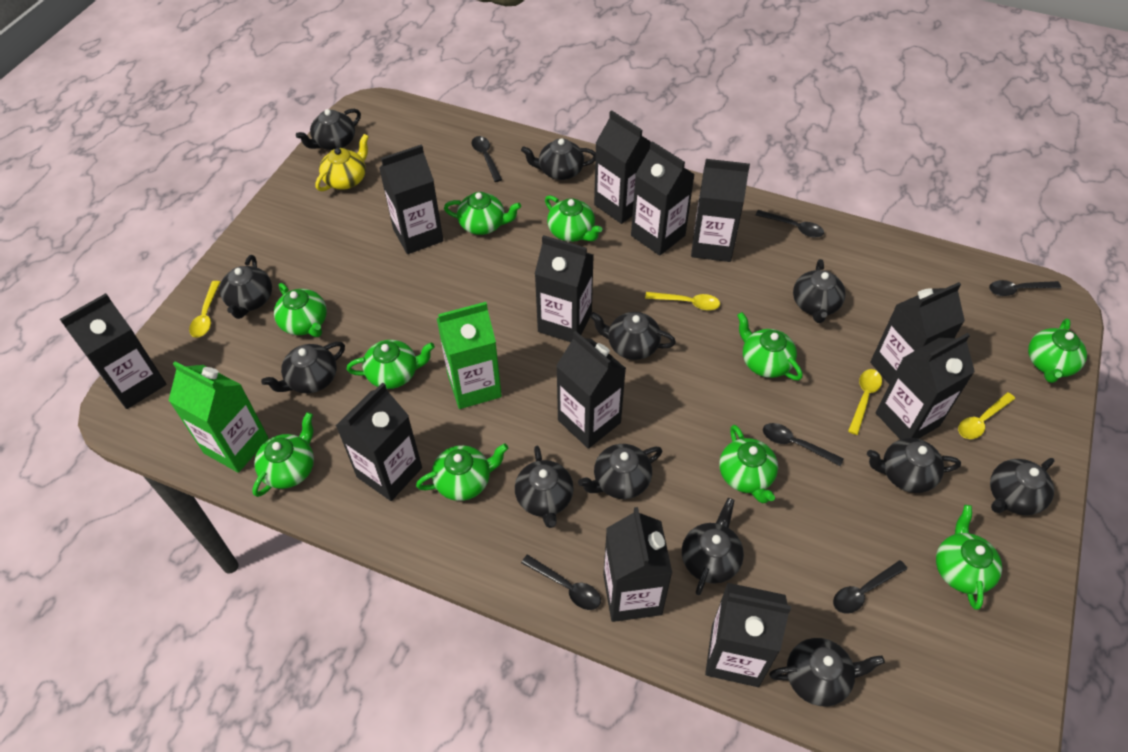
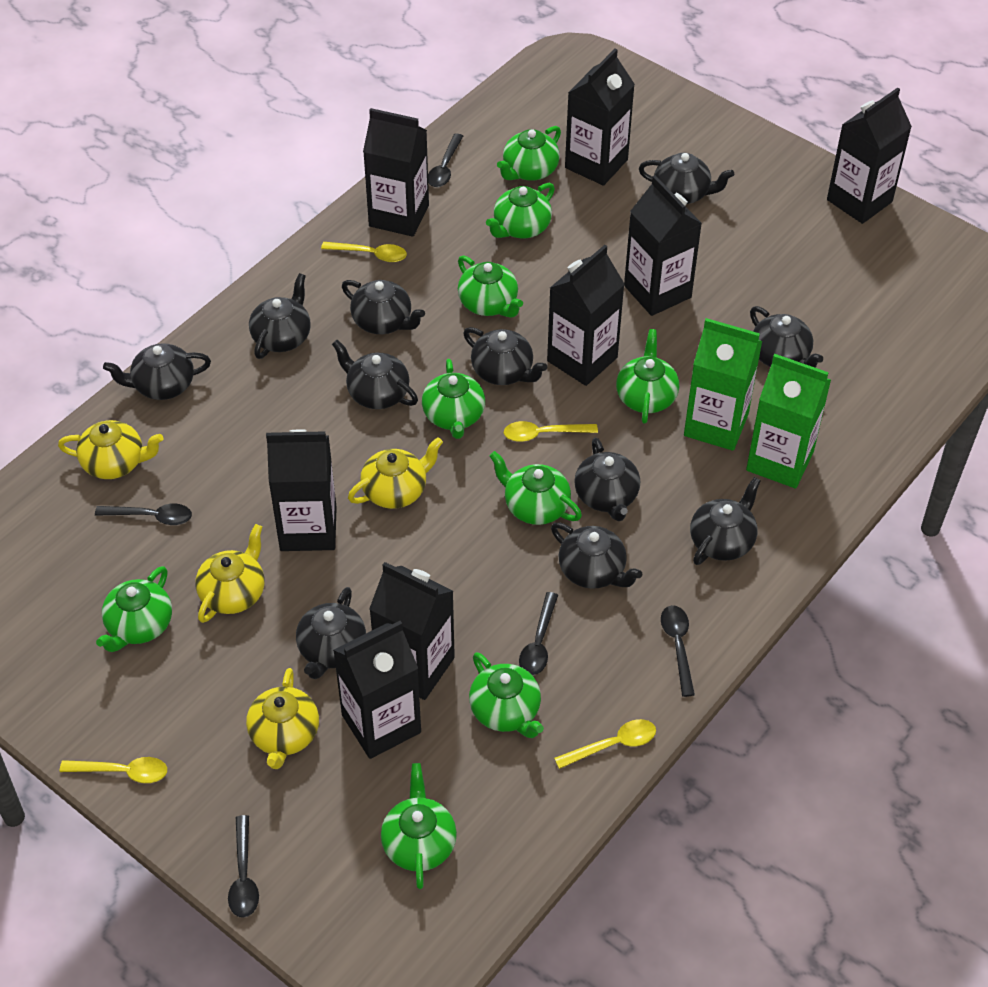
black carton: 12 -> 8
black spoon: 6 -> 5
black teapot: 12 -> 11
green teapot: 10 -> 9
yellow teapot: 1 -> 4

